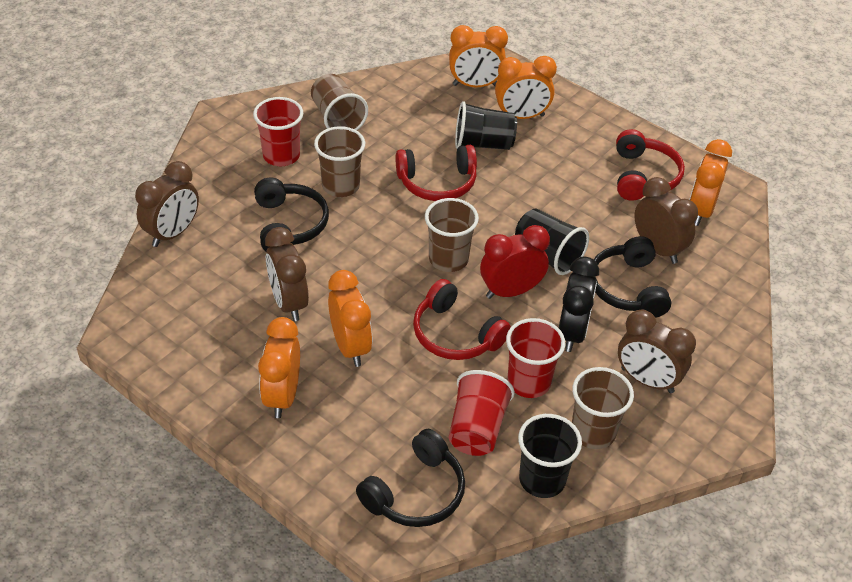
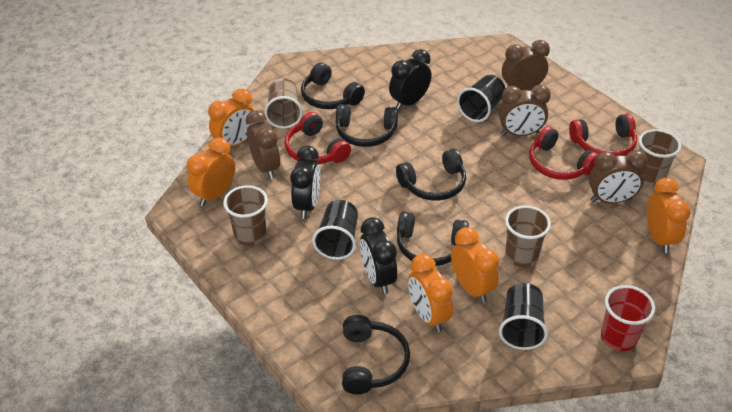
black clock: 1 -> 3
black headphones: 3 -> 5
red clock: 1 -> 0
red cup: 3 -> 1

